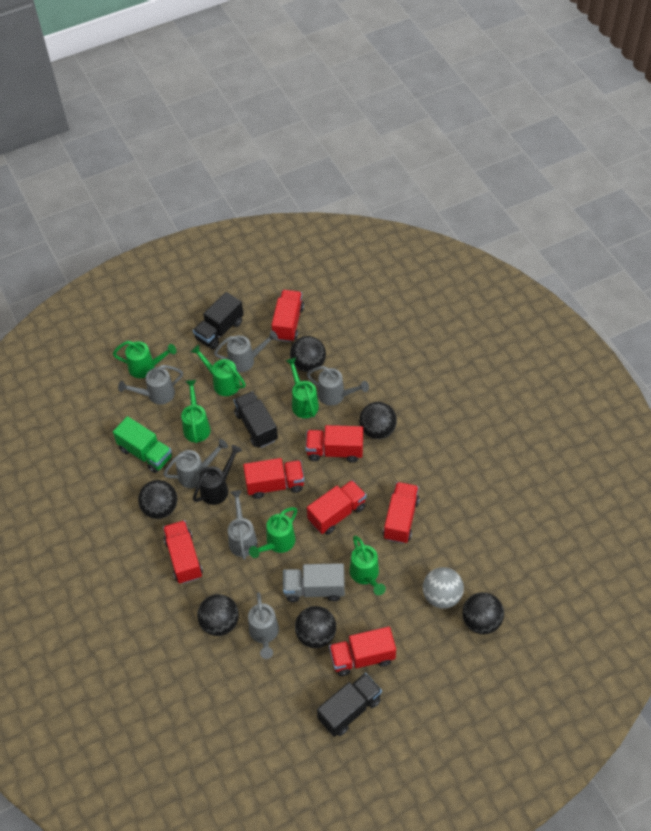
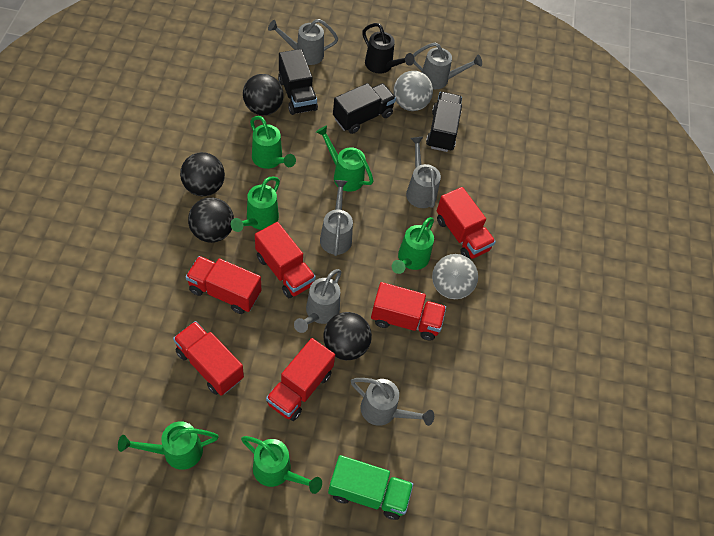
black ball: 6 -> 4
grey ball: 1 -> 2
grey truck: 1 -> 0
red truck: 7 -> 6

